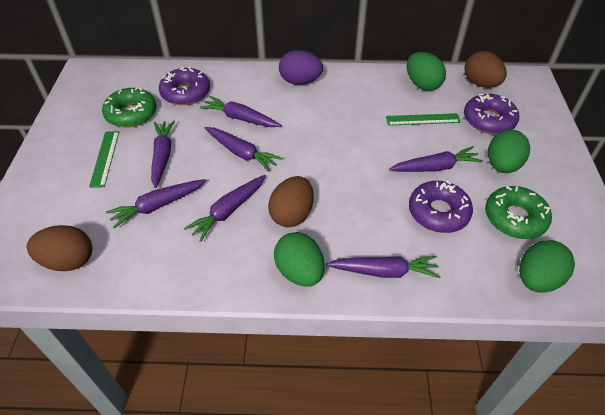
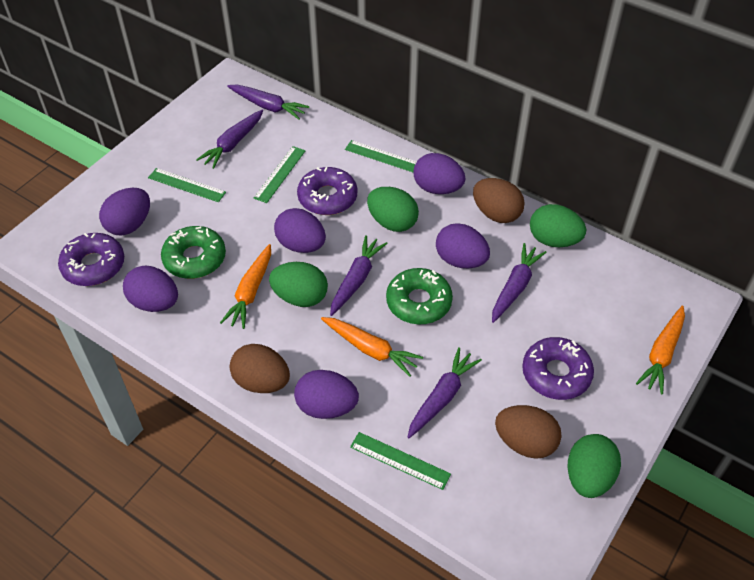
green ruler: 2 -> 4
orange carrot: 0 -> 3
purple carrot: 7 -> 5
purple egg: 1 -> 6

